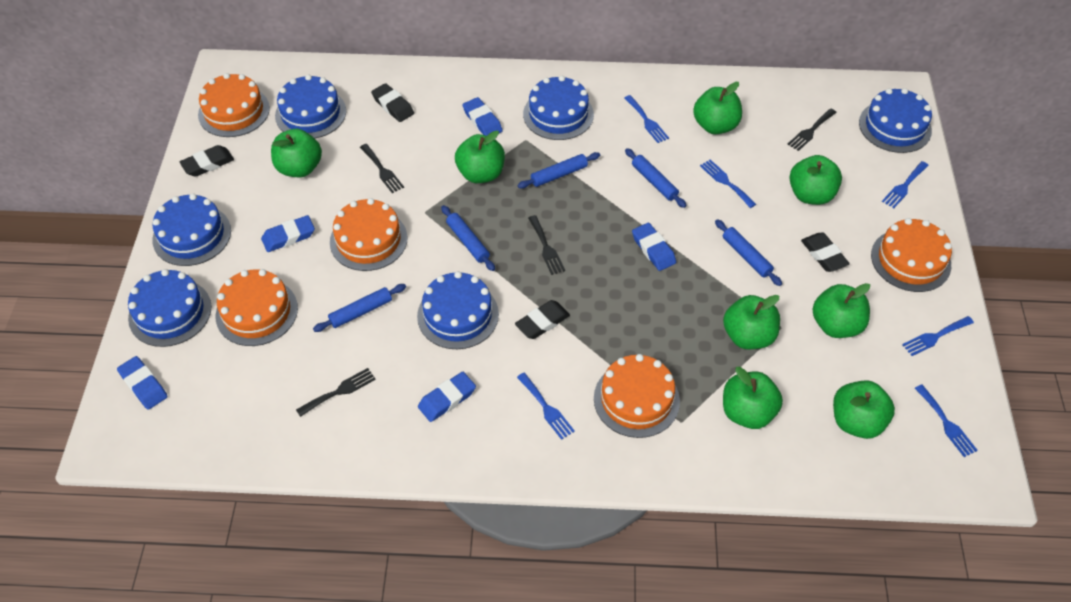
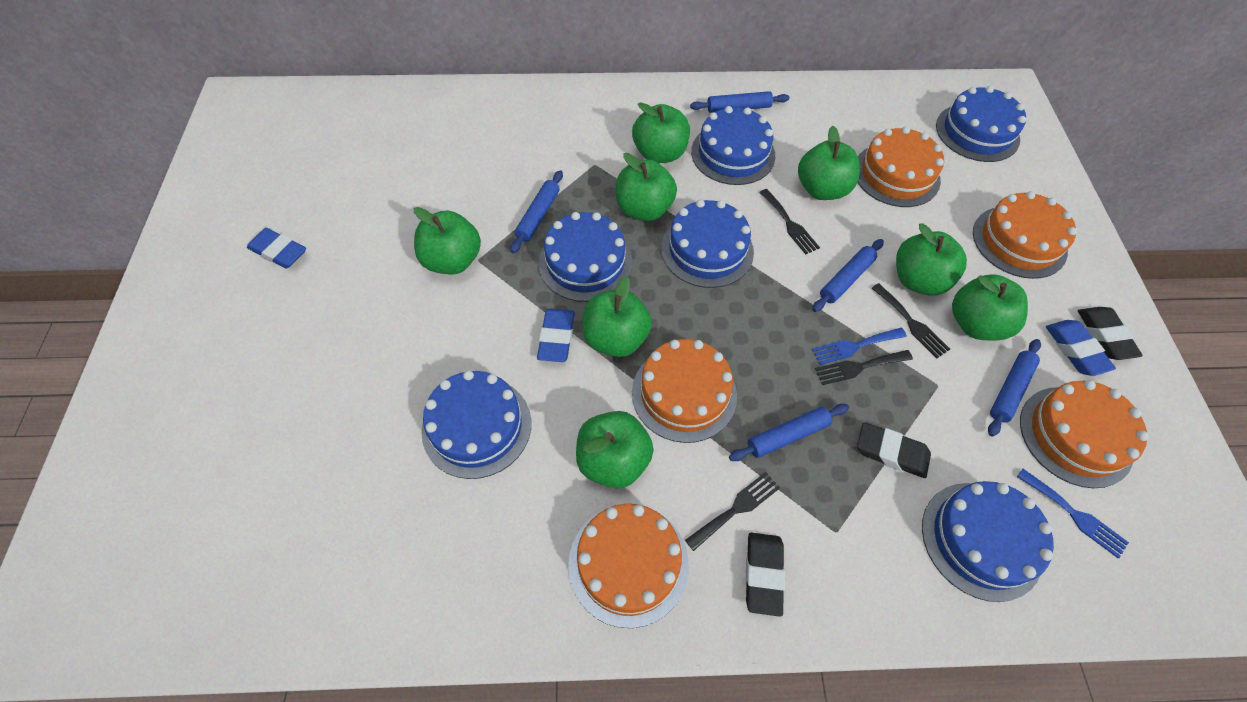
black eraser: 4 -> 3
blue eraser: 5 -> 3
blue fork: 6 -> 2

